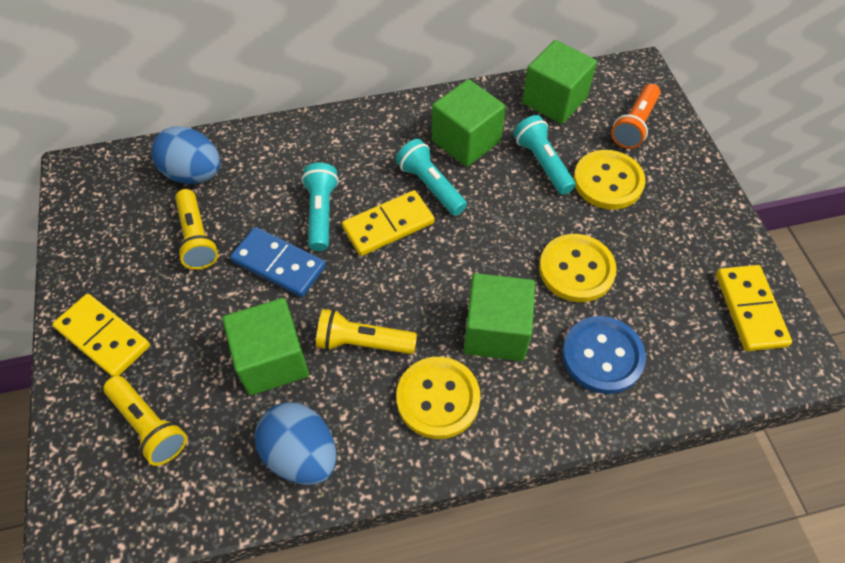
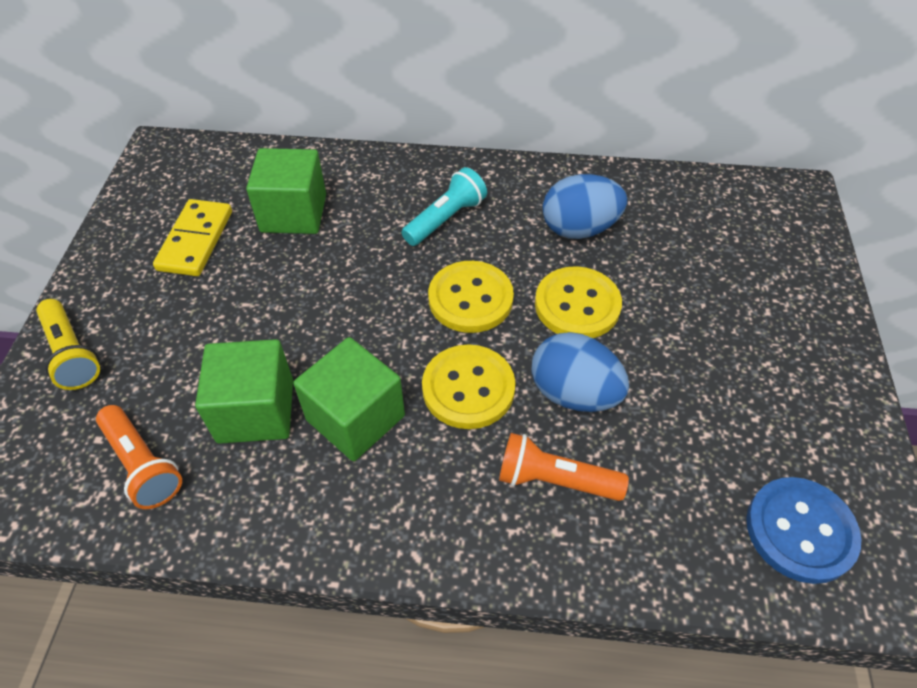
blue domino: 1 -> 0
green cube: 4 -> 3
orange flashlight: 1 -> 2
turquoise flashlight: 3 -> 1
yellow domino: 3 -> 1
yellow flashlight: 3 -> 1

